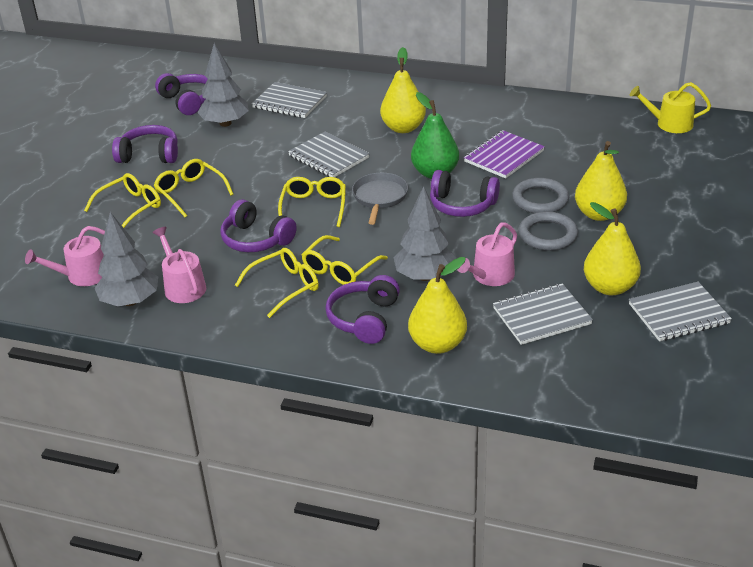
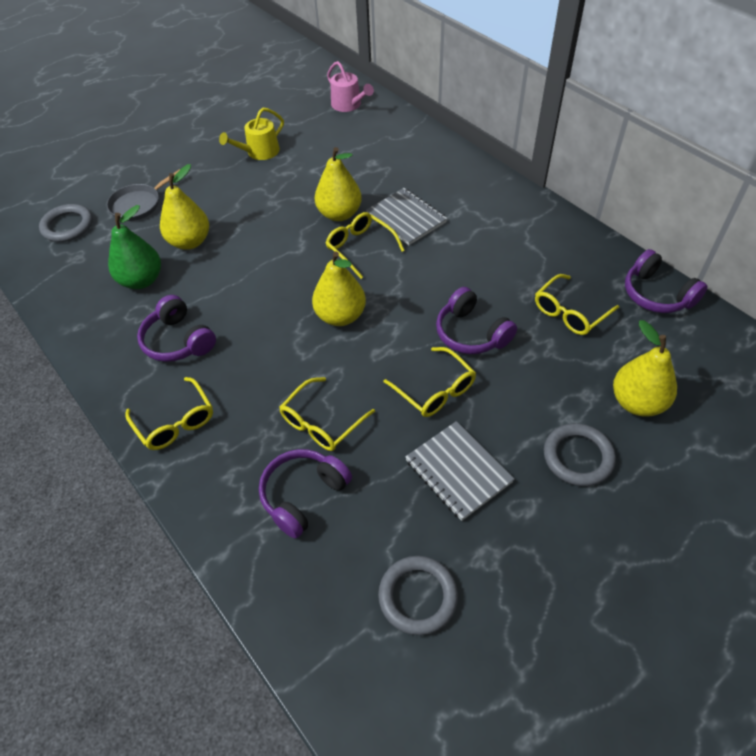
grey notebook: 4 -> 2
grey ring: 2 -> 3
grey tree: 3 -> 0
pink watering can: 3 -> 1
purple headphones: 5 -> 4
purple notebook: 1 -> 0

